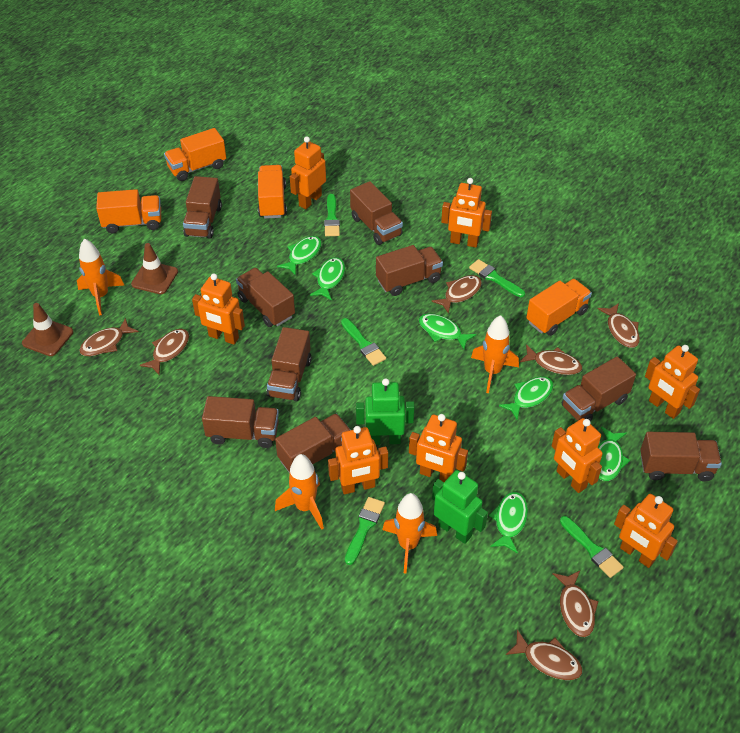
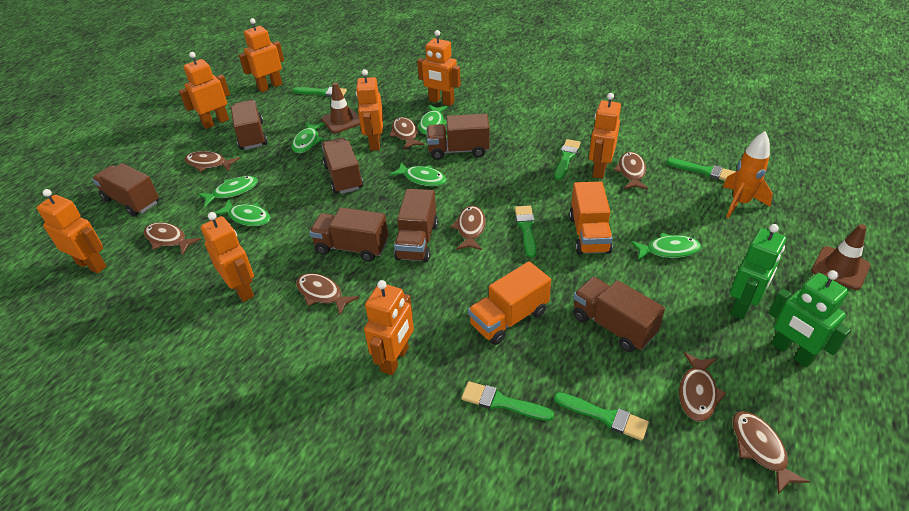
brown fish: 7 -> 8
brown truck: 9 -> 7
green brush: 5 -> 6
orange rocket: 4 -> 1
orange truck: 4 -> 2

